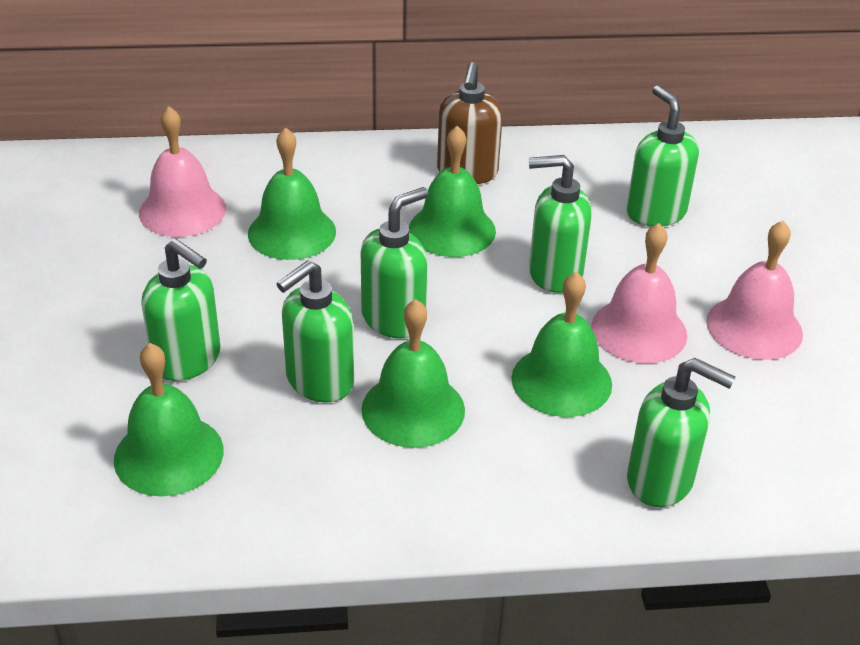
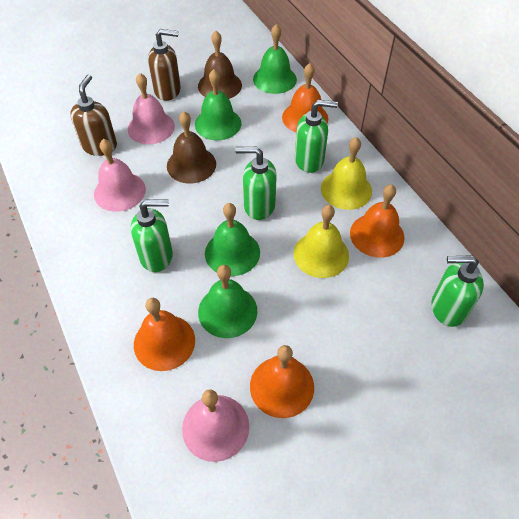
brown bell: 0 -> 2
brown soap dispenser: 1 -> 2
green bell: 5 -> 4
green soap dispenser: 6 -> 4
orange bell: 0 -> 4
yellow bell: 0 -> 2

